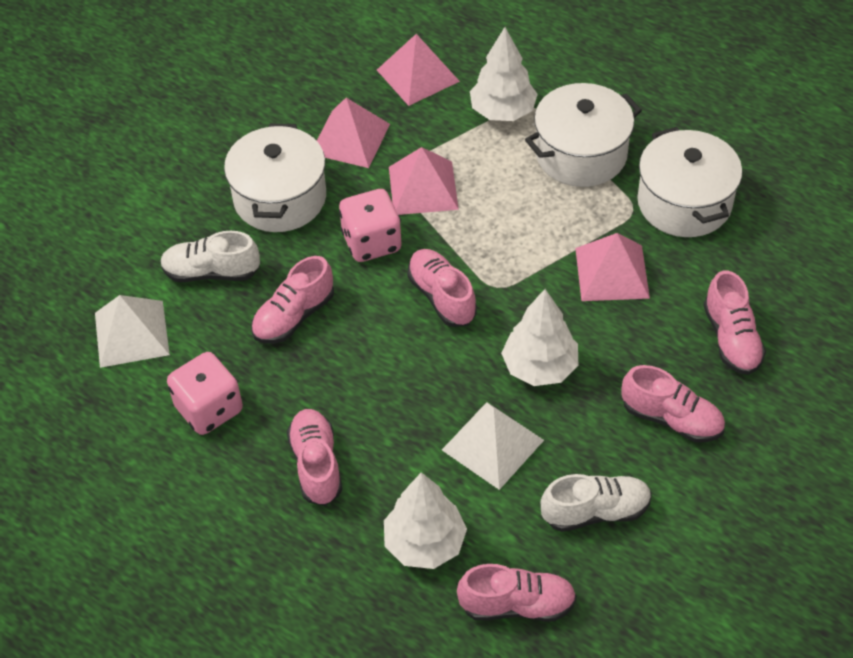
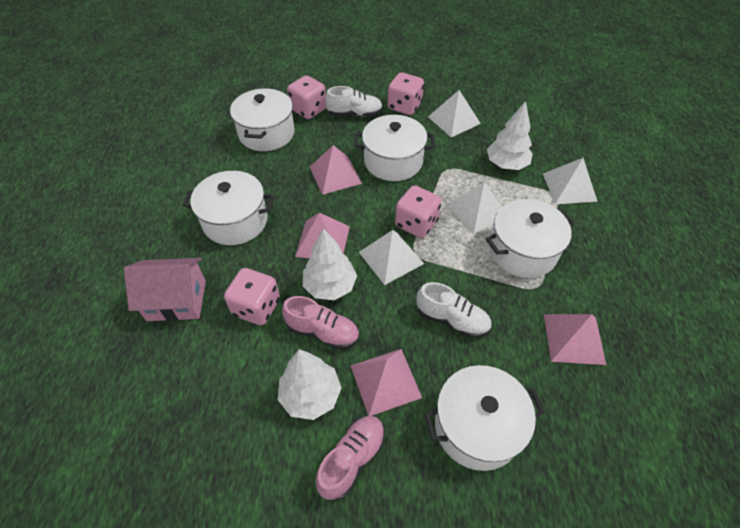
pink dice: 2 -> 4
pink house: 0 -> 1
pink shoe: 6 -> 2
white pot: 3 -> 5
white pyramid: 2 -> 4

